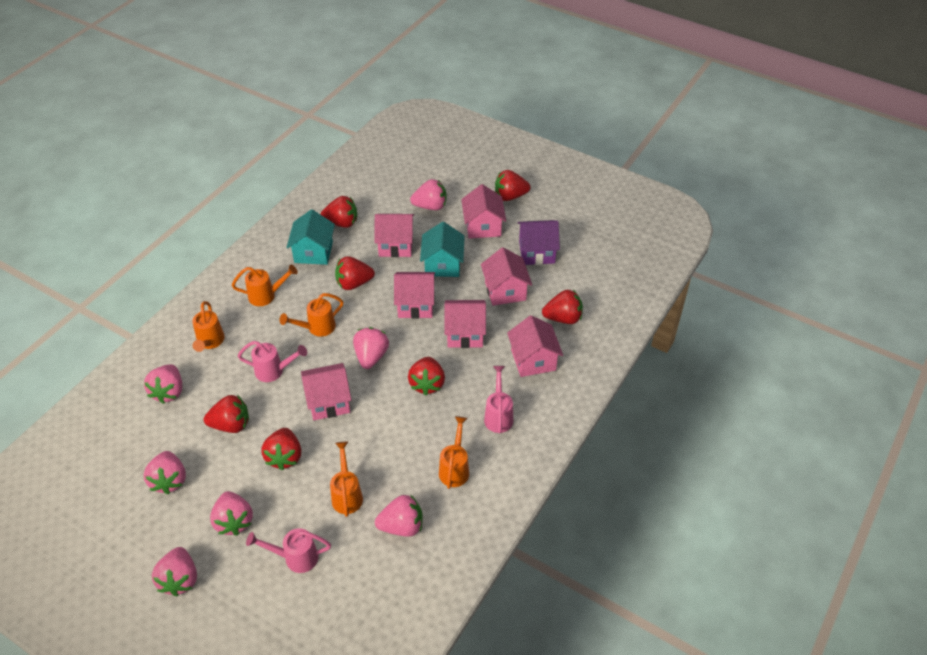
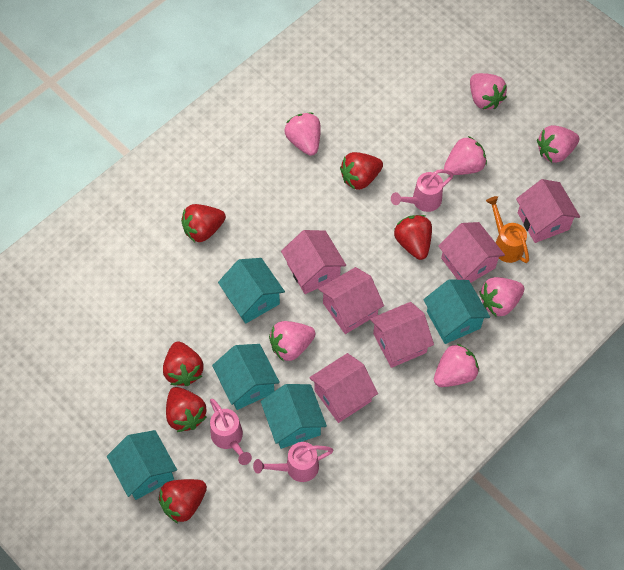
orange watering can: 5 -> 1
pink house: 7 -> 6
purple house: 1 -> 0
red strawberry: 7 -> 6
turquoise house: 2 -> 5

